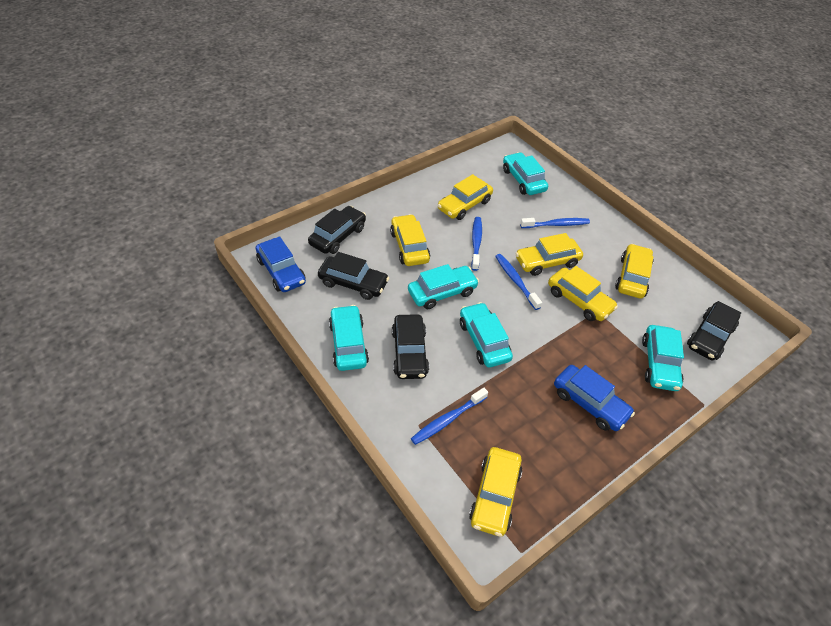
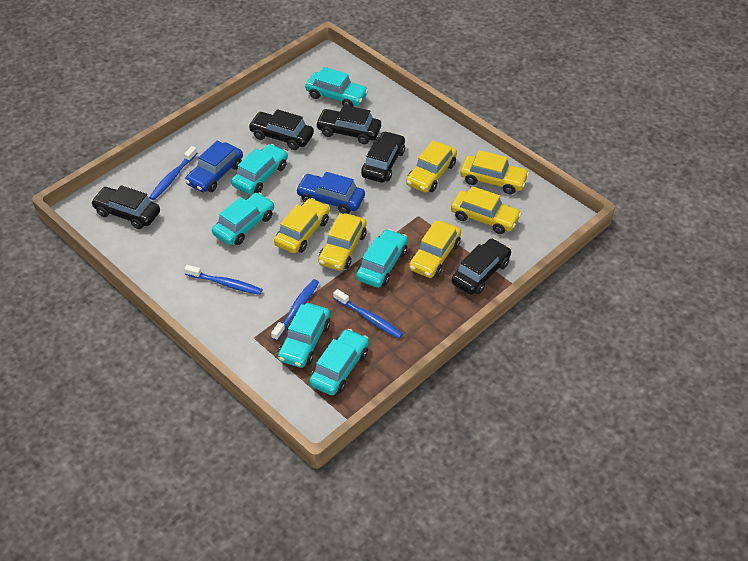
black car: 4 -> 5
turquoise car: 5 -> 6

